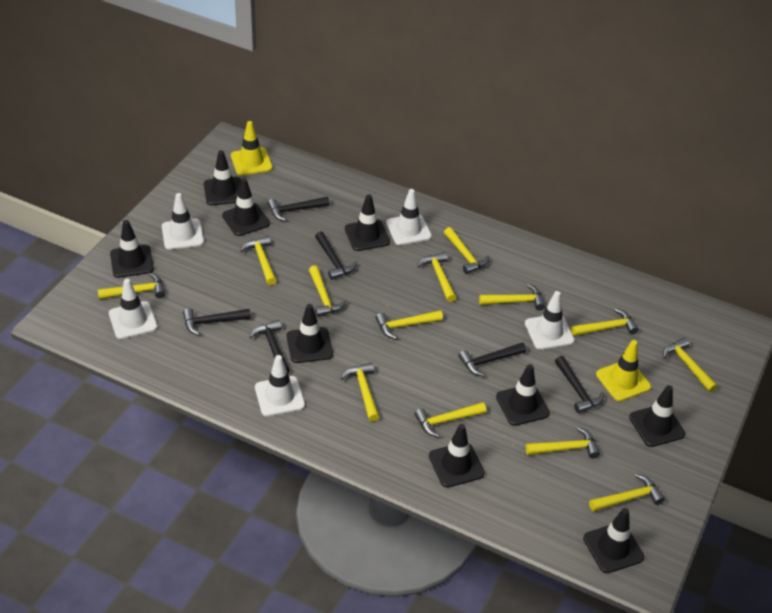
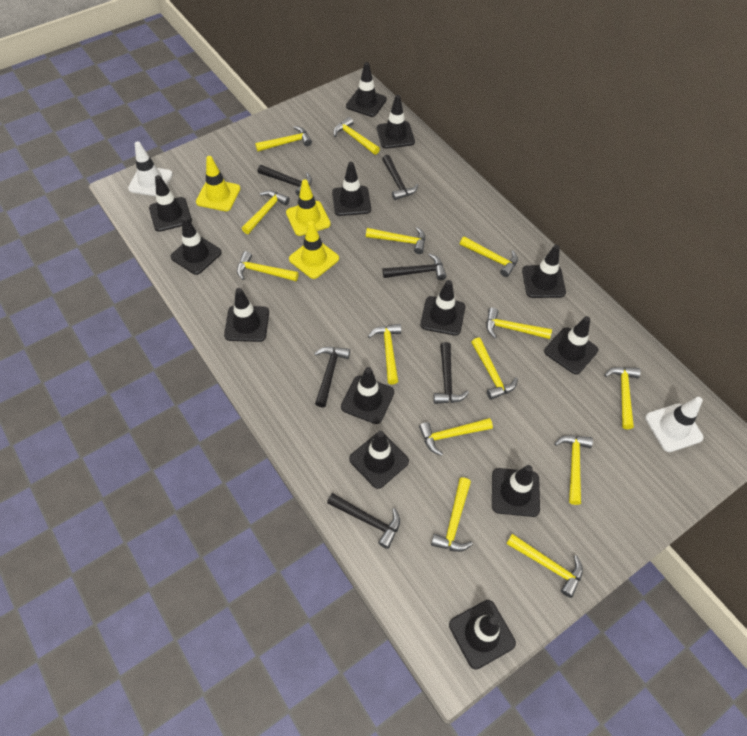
black traffic cone: 9 -> 13
white traffic cone: 5 -> 2
yellow hammer: 13 -> 14
yellow traffic cone: 2 -> 3

